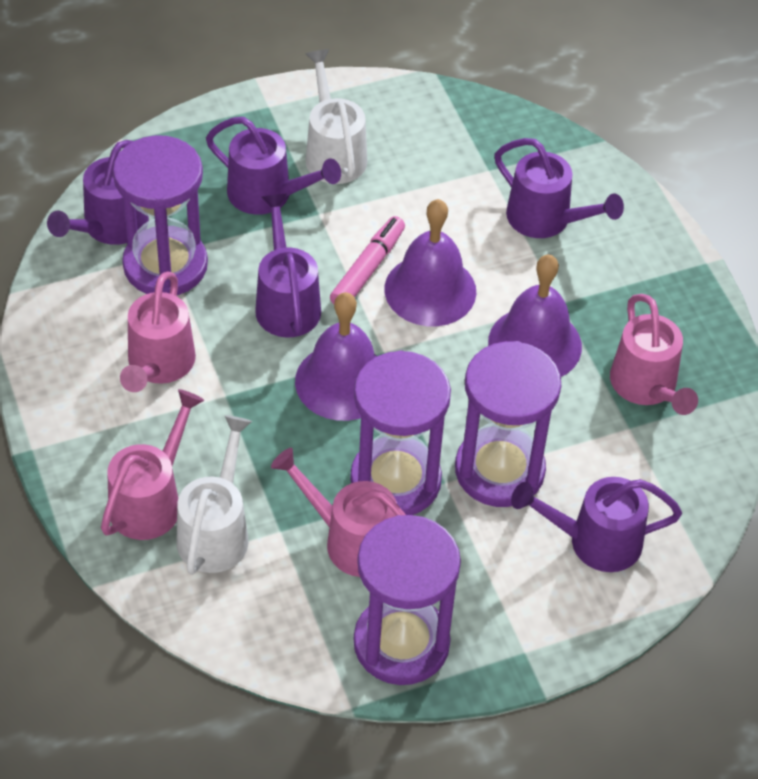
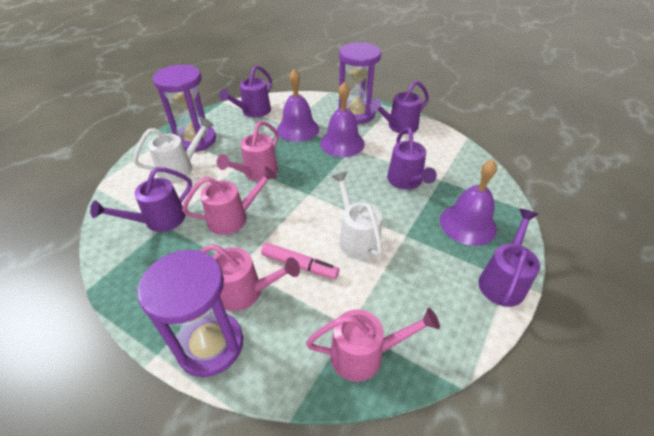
purple hourglass: 4 -> 3

